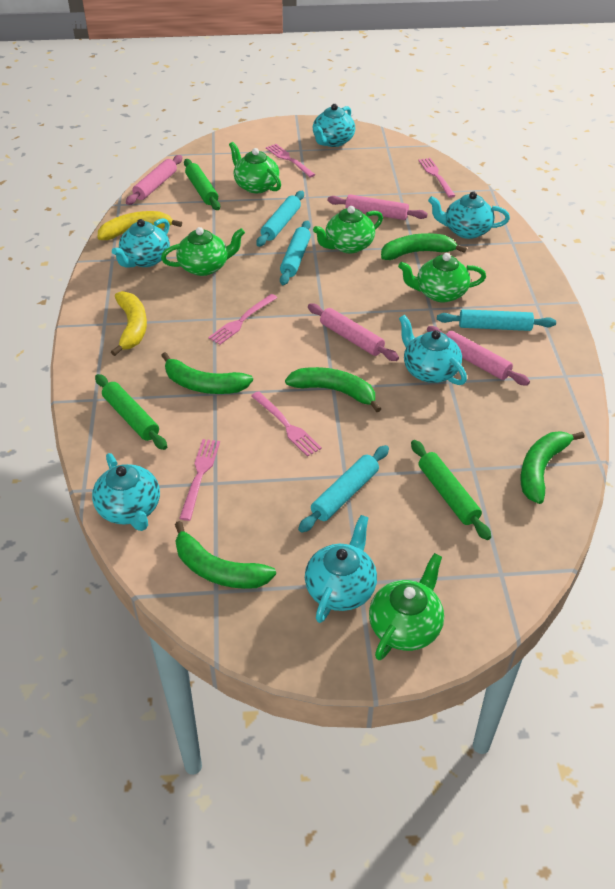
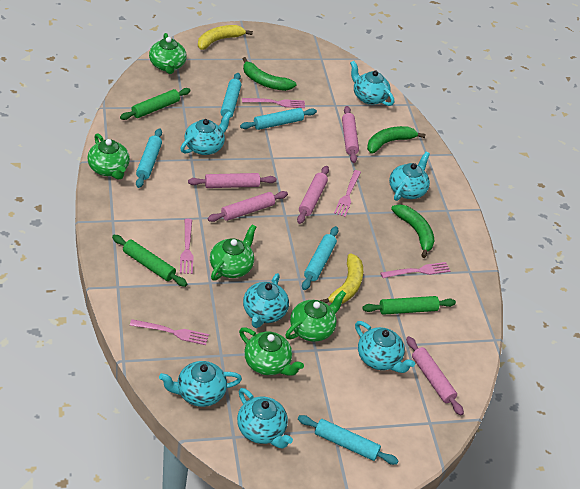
green banana: 5 -> 3
pink rolling pin: 4 -> 5
turquoise rolling pin: 4 -> 5
turquoise teapot: 6 -> 7

